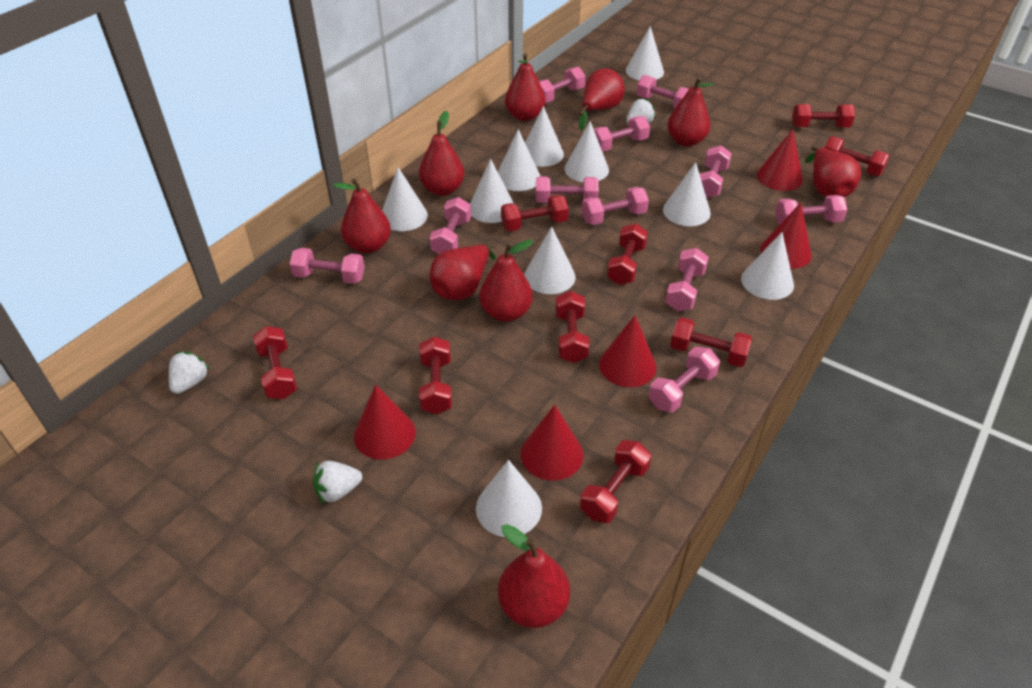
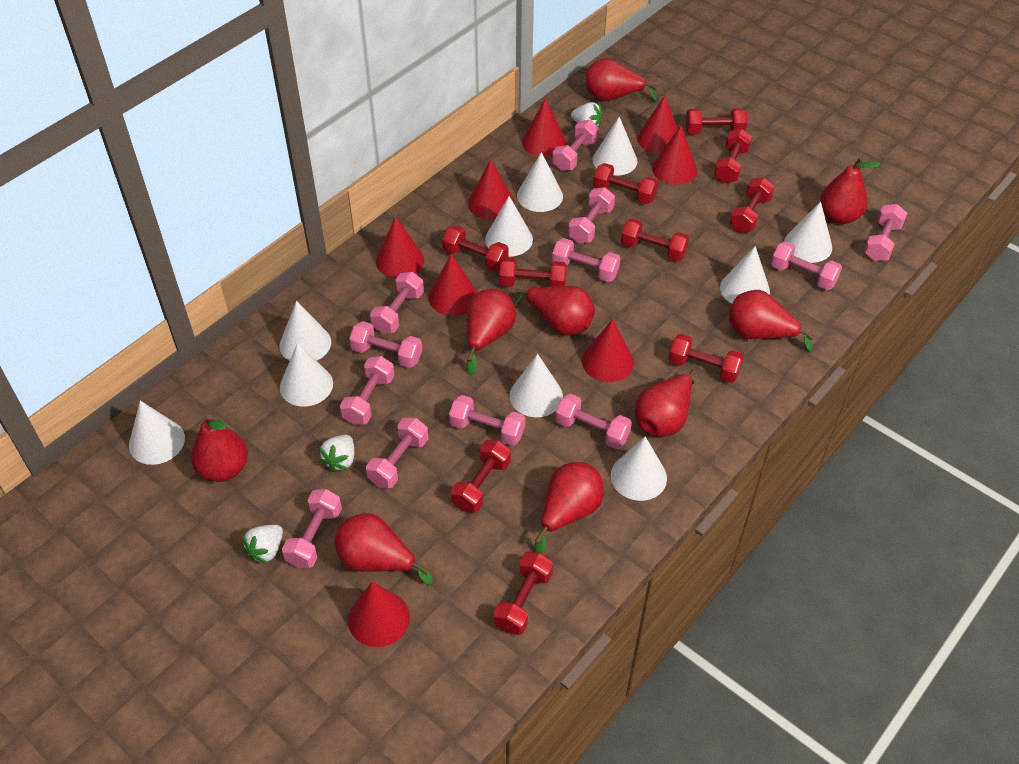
pink dumbbell: 11 -> 12
red cone: 5 -> 8
red dumbbell: 9 -> 10

